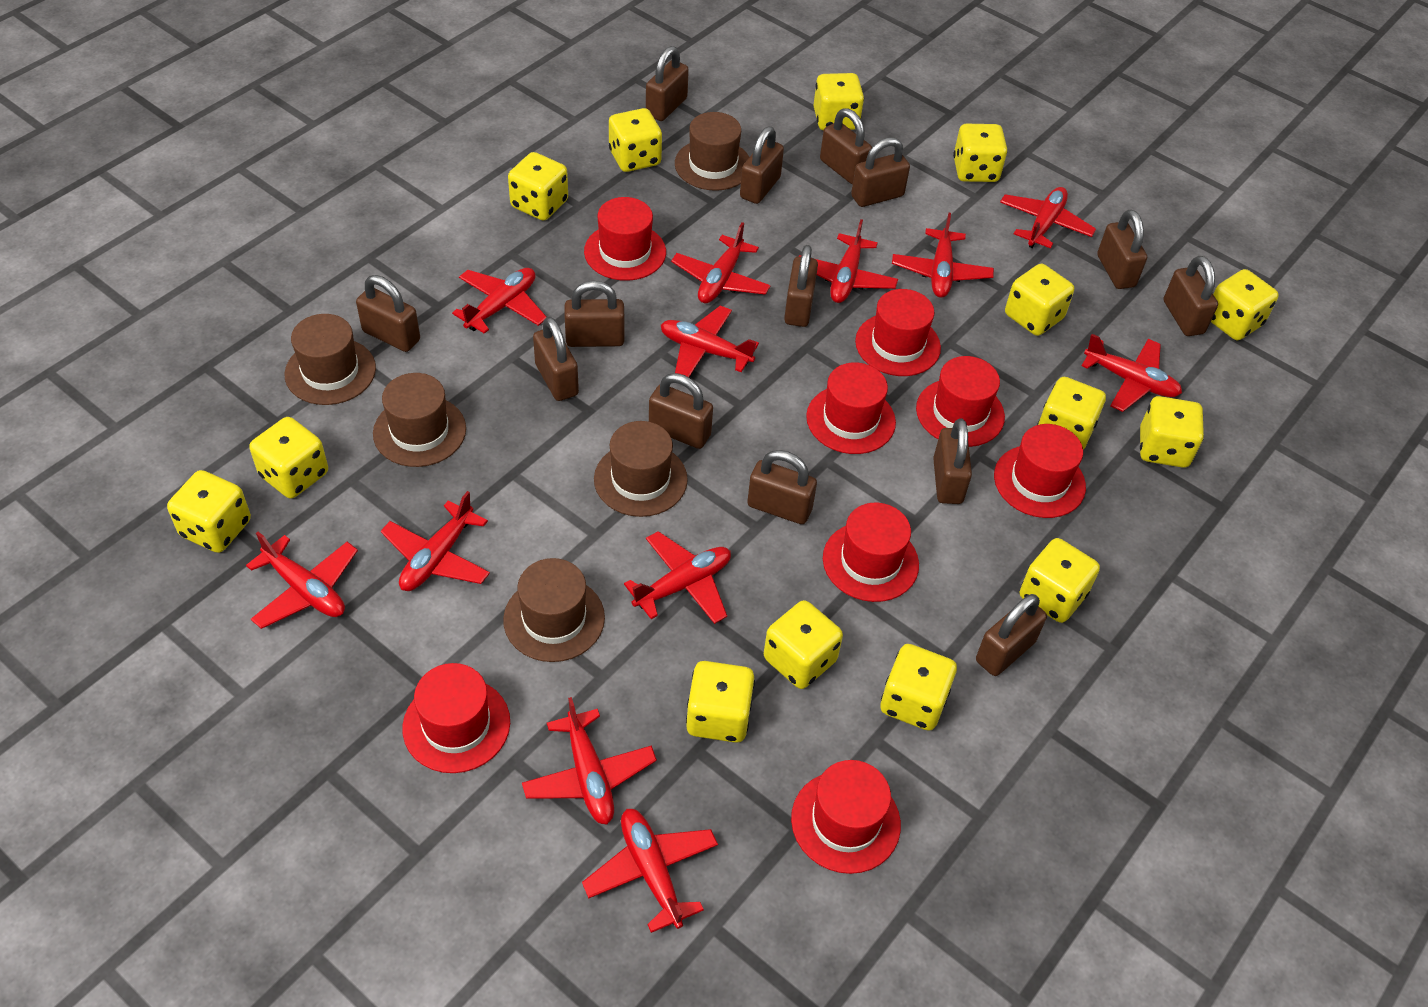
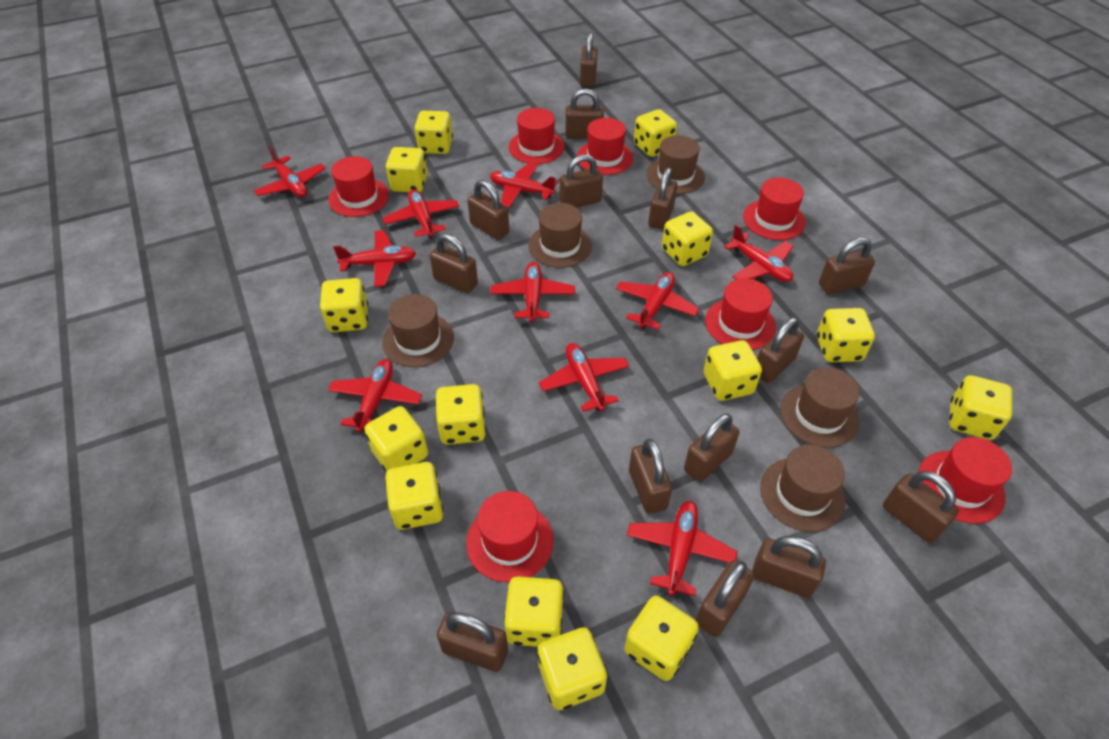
red hat: 8 -> 7
red plane: 12 -> 10

